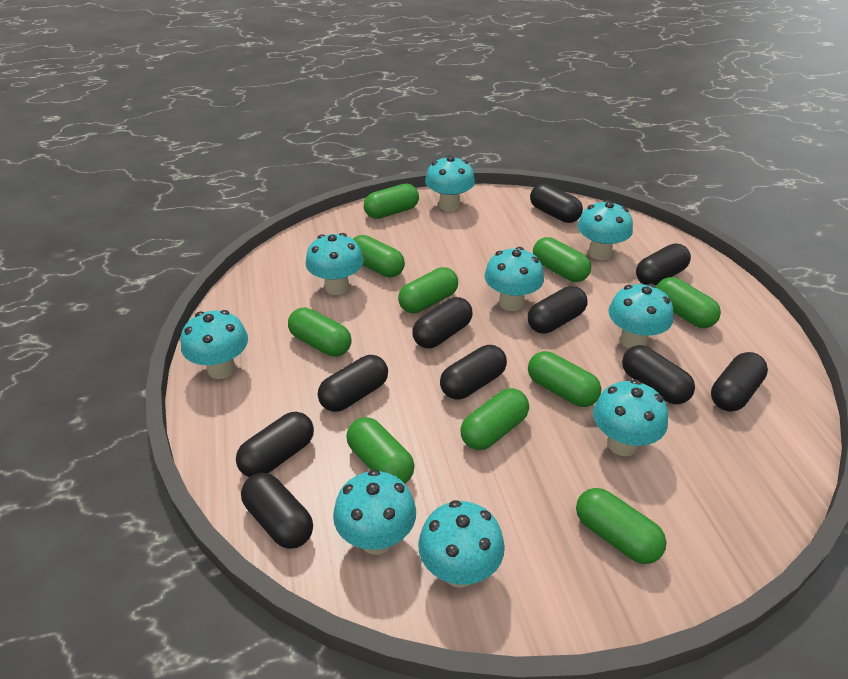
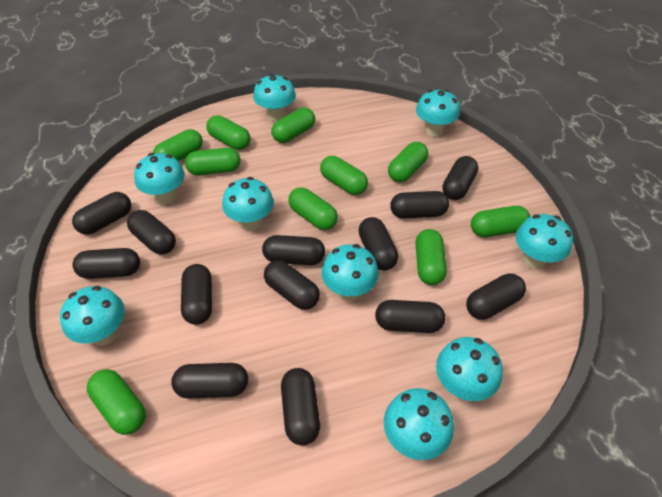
black capsule: 10 -> 13

